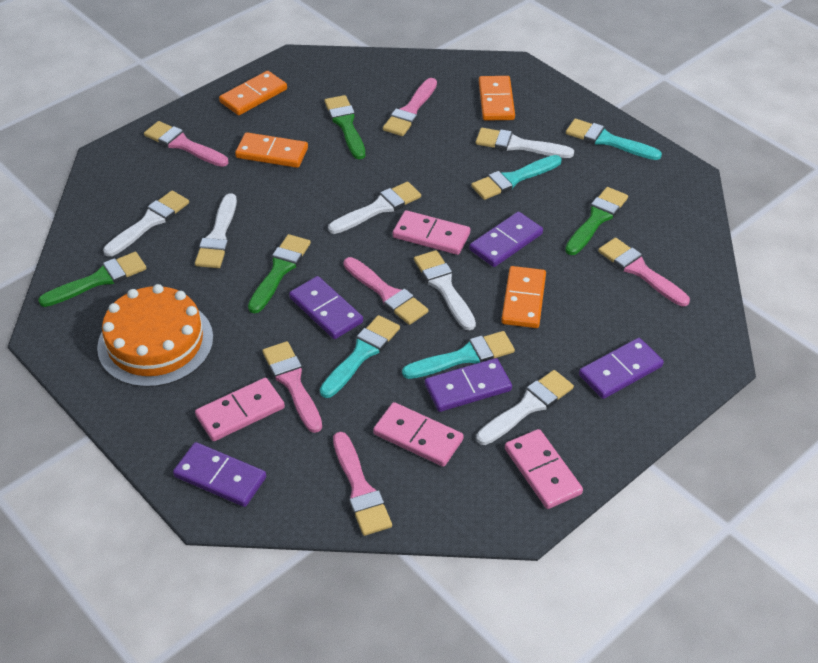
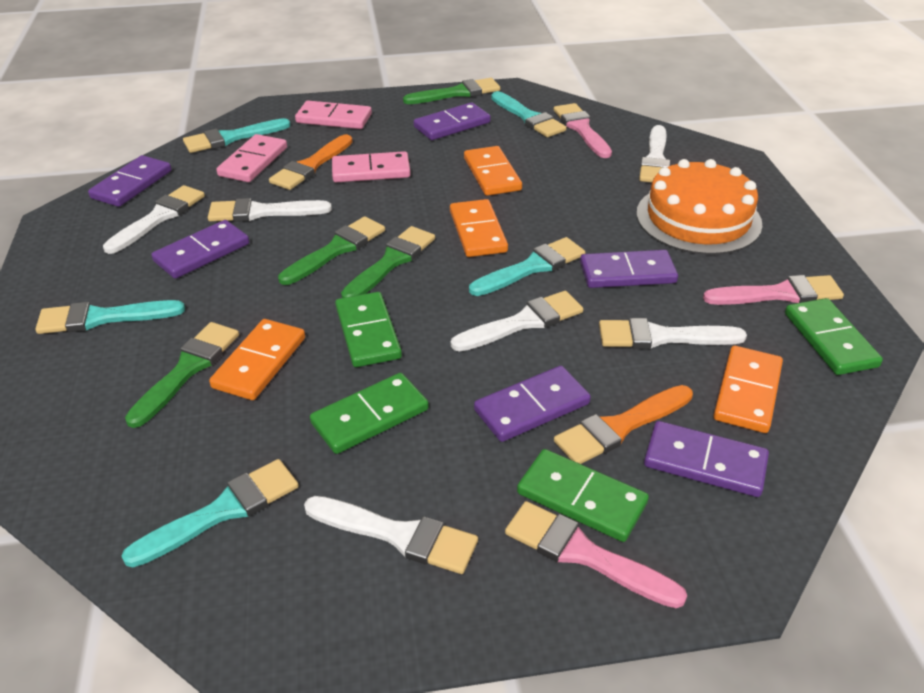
green domino: 0 -> 4
orange brush: 0 -> 2
pink brush: 6 -> 3
pink domino: 4 -> 3
purple domino: 5 -> 6
turquoise brush: 4 -> 5

